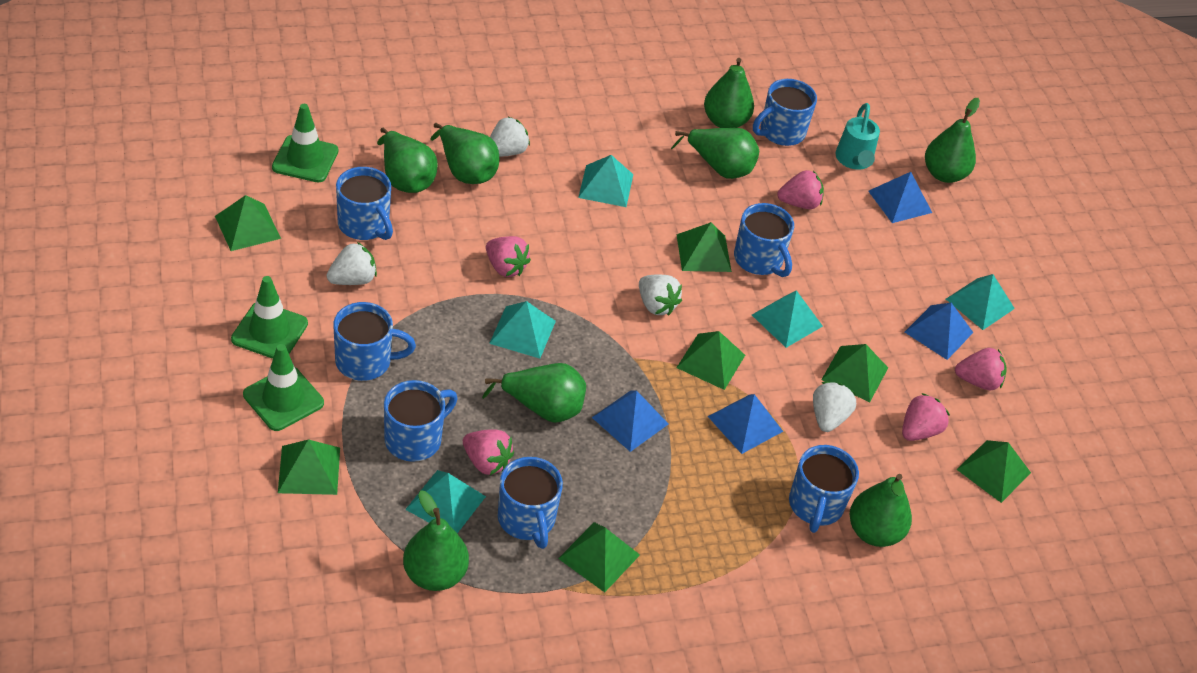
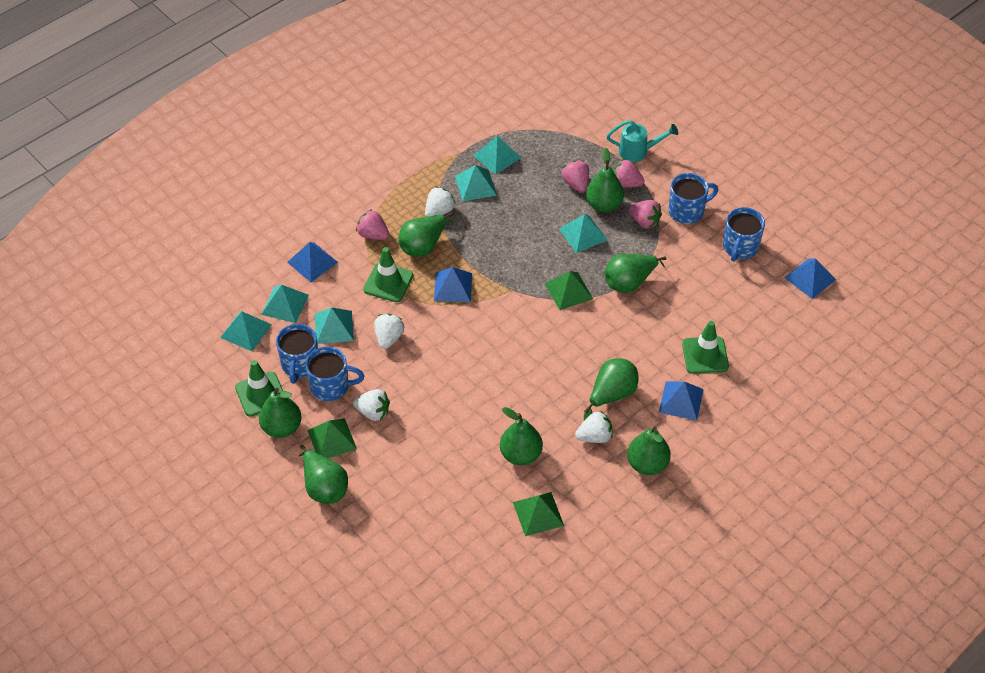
blue mug: 7 -> 4
green pyramid: 7 -> 3
pink strawberry: 5 -> 4
turquoise pyramid: 5 -> 6

